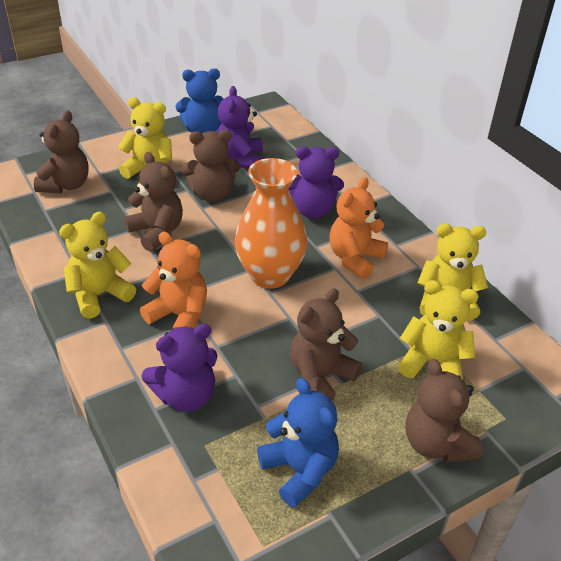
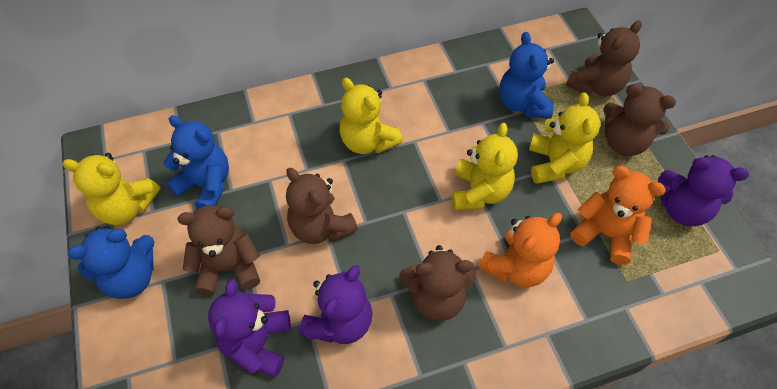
blue teddy bear: 2 -> 3
orange vase: 1 -> 0

